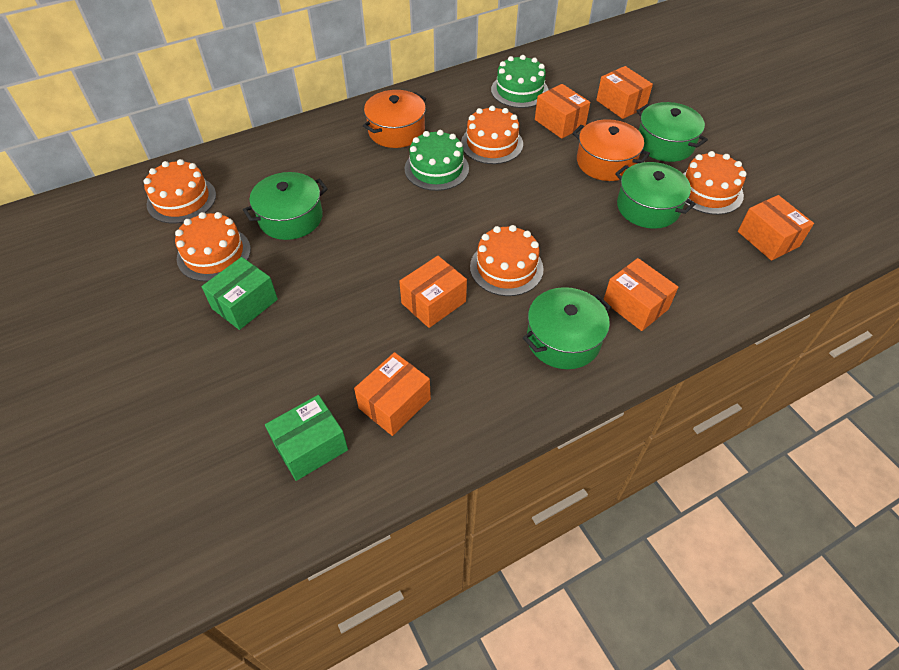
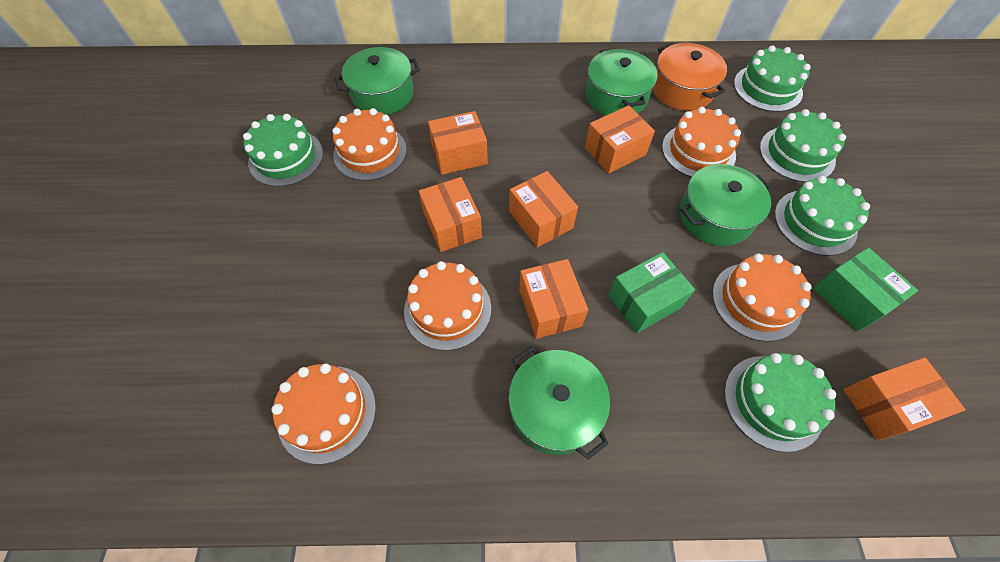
green cake: 2 -> 5
orange pot: 2 -> 1

